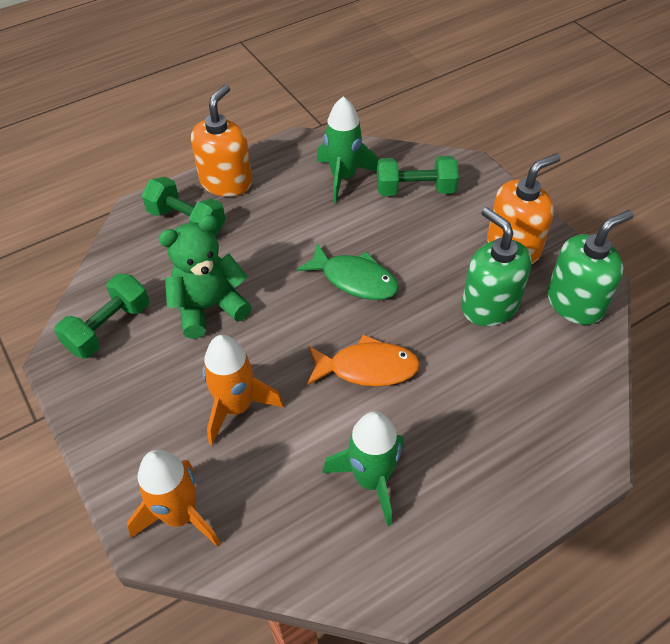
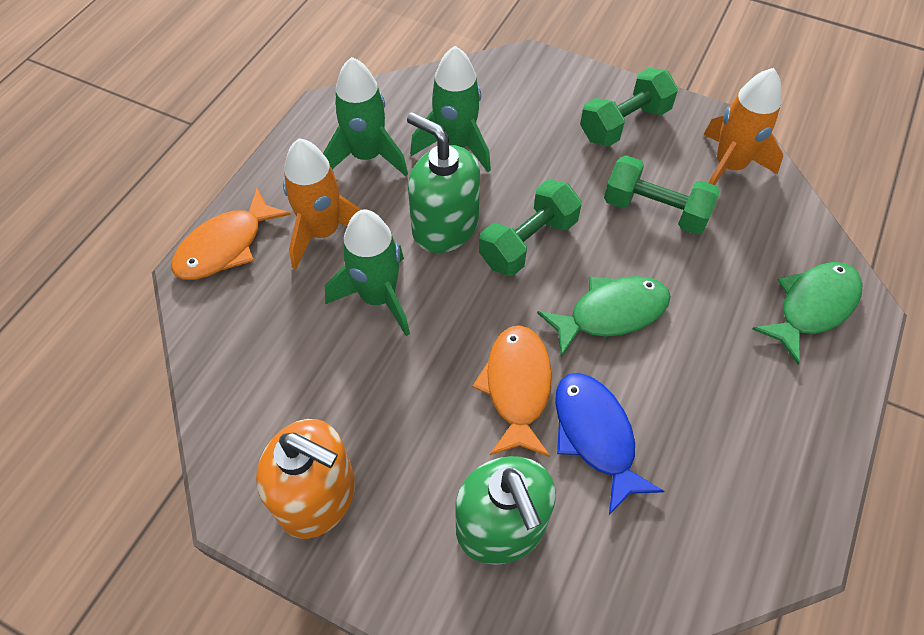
blue fish: 0 -> 1
green fish: 1 -> 2
green rocket: 2 -> 3
green teddy bear: 1 -> 0
orange fish: 1 -> 2
orange soap dispenser: 2 -> 1

